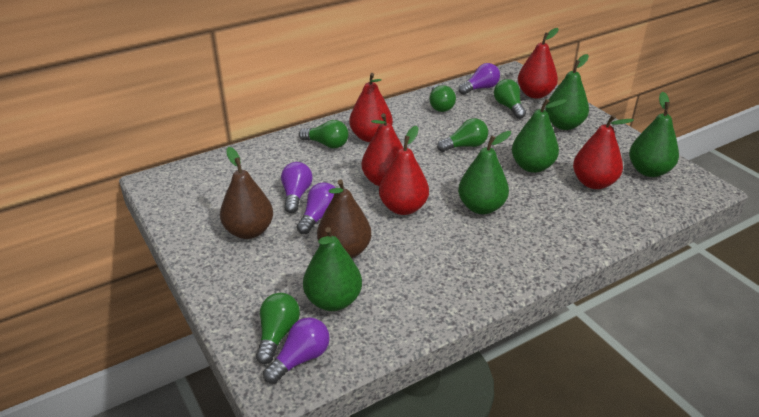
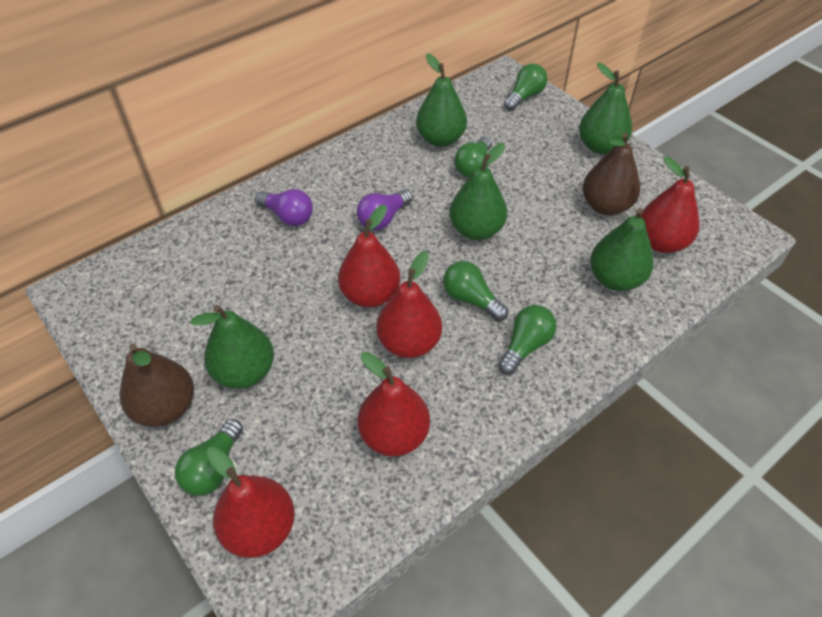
purple light bulb: 4 -> 2

